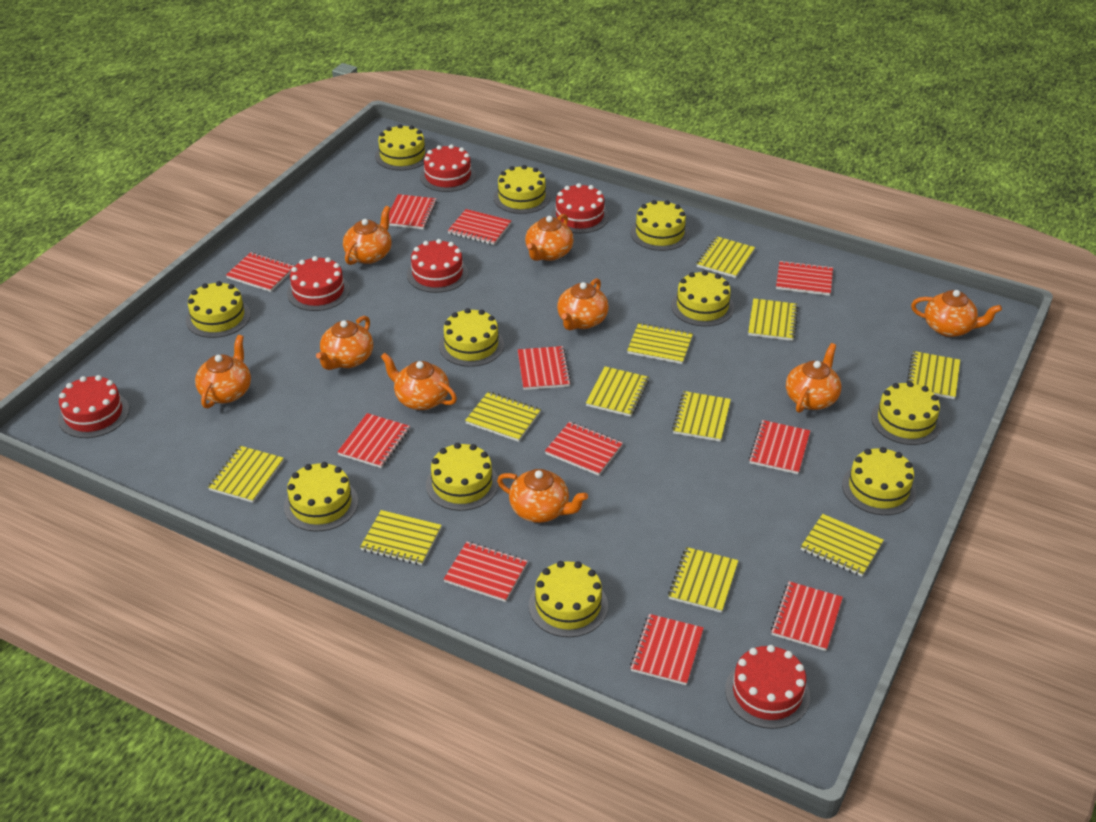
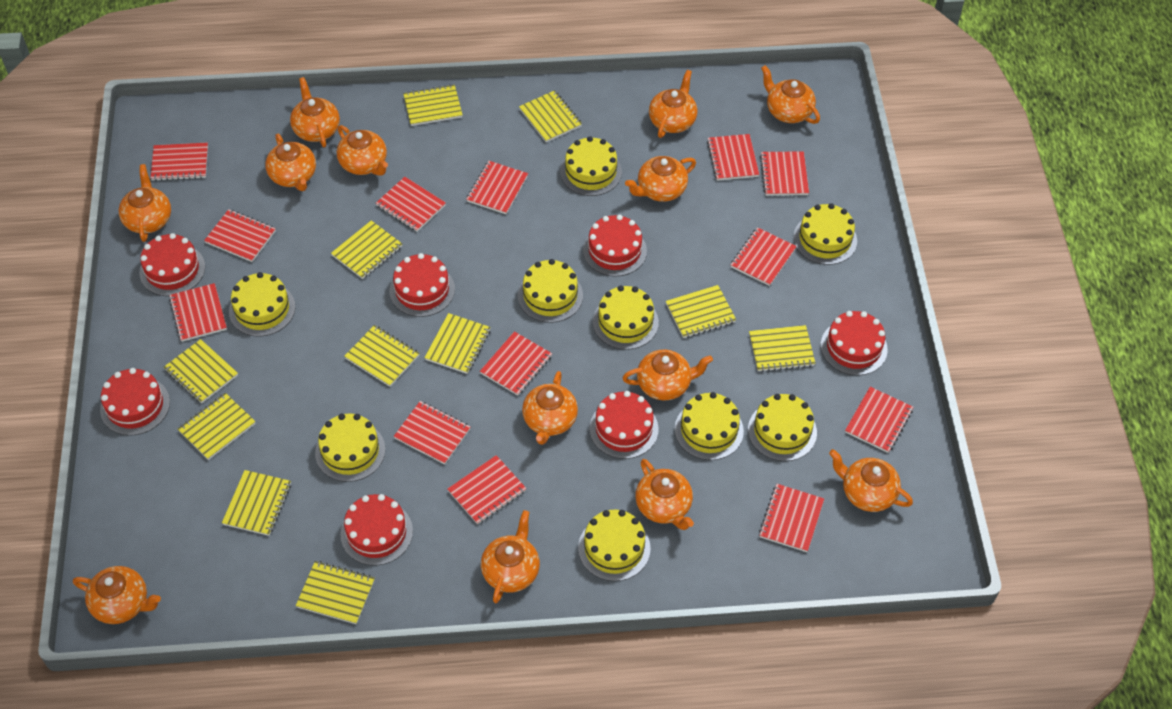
orange teapot: 9 -> 13
red cake: 6 -> 7
red notebook: 11 -> 13
yellow cake: 11 -> 9

